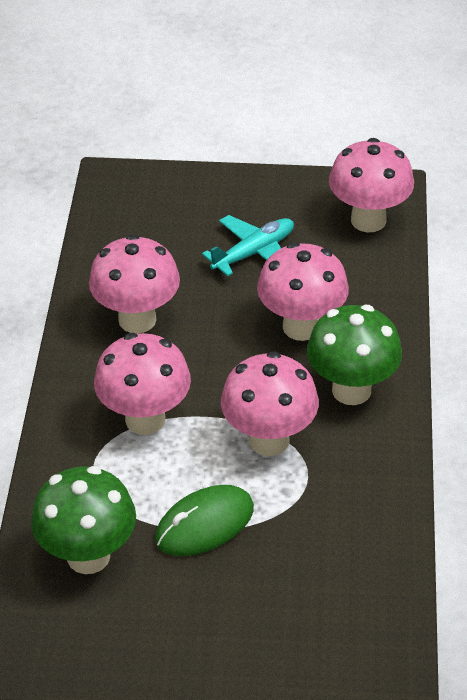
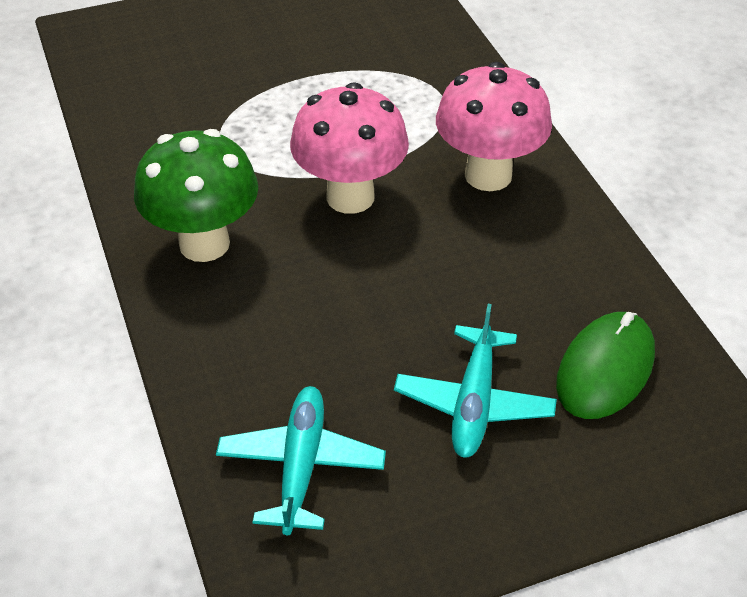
green mushroom: 2 -> 1
pink mushroom: 5 -> 2
turquoise plane: 1 -> 2

